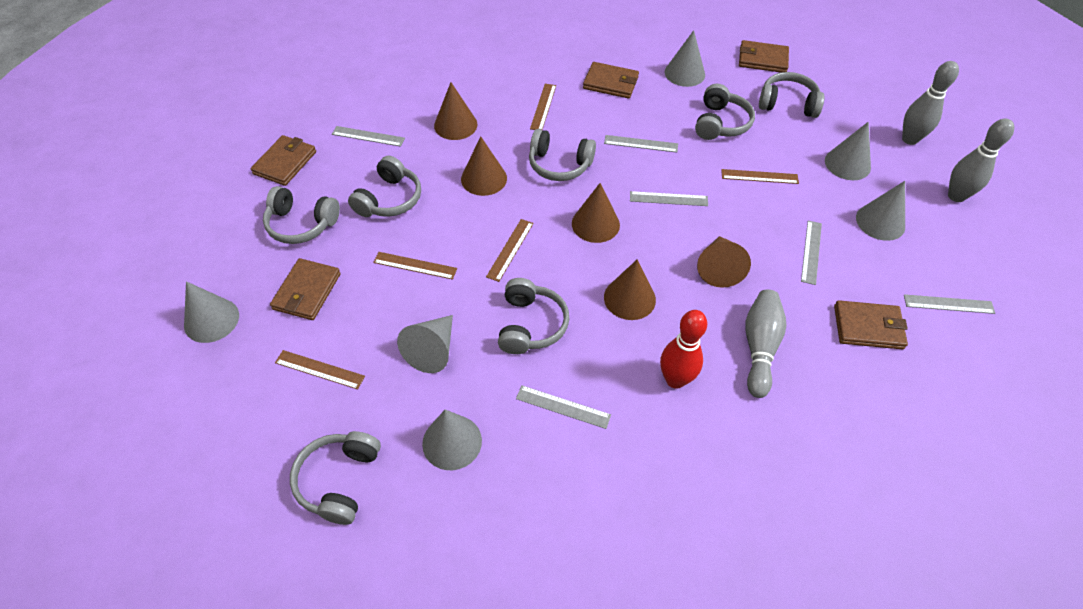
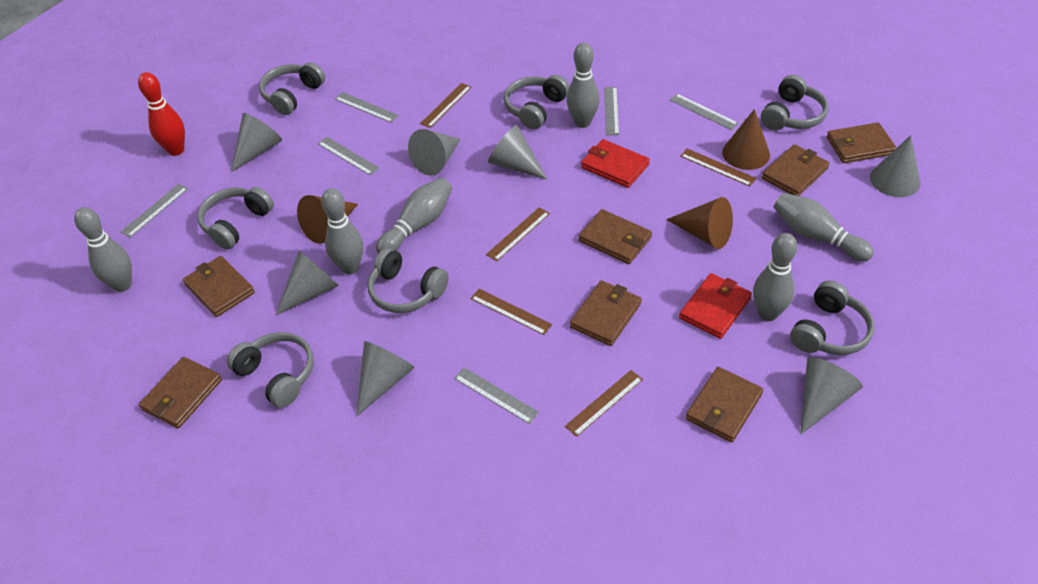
brown cone: 5 -> 3
brown wallet: 5 -> 7
grey bowling pin: 3 -> 6
grey cone: 6 -> 7
red wallet: 0 -> 2

